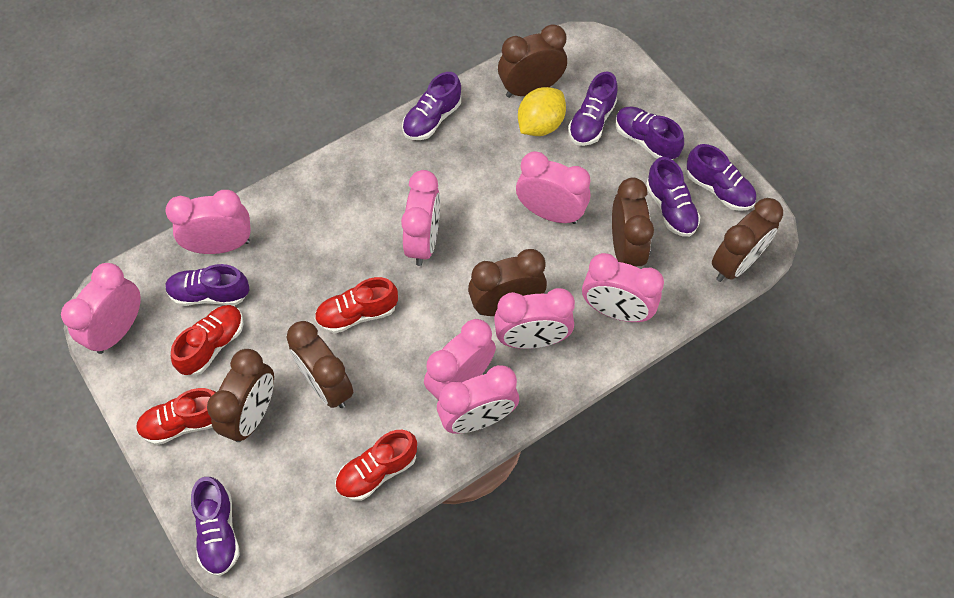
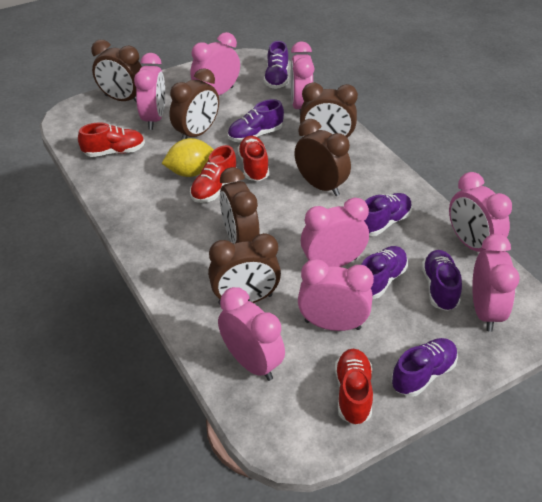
purple shoe: 7 -> 6

